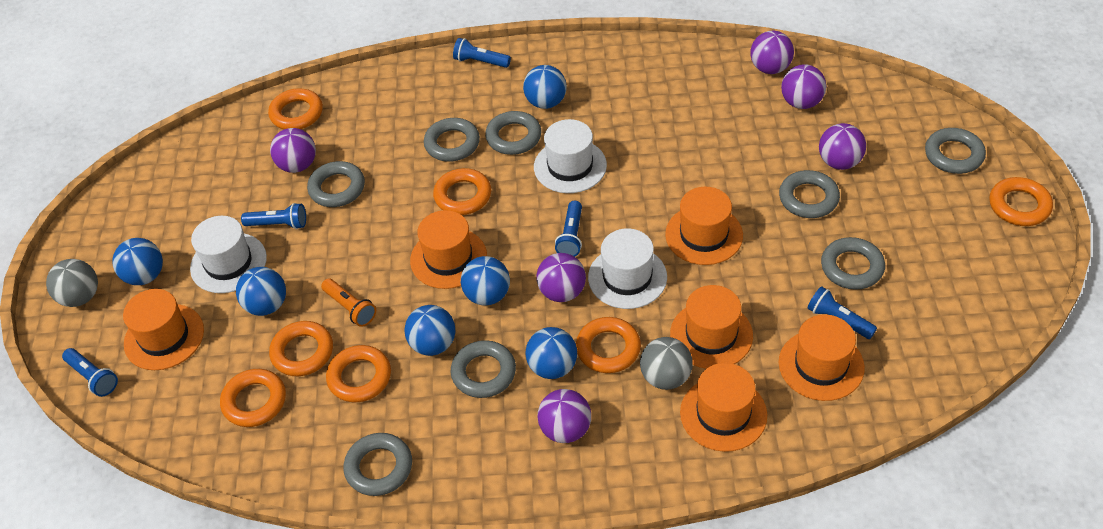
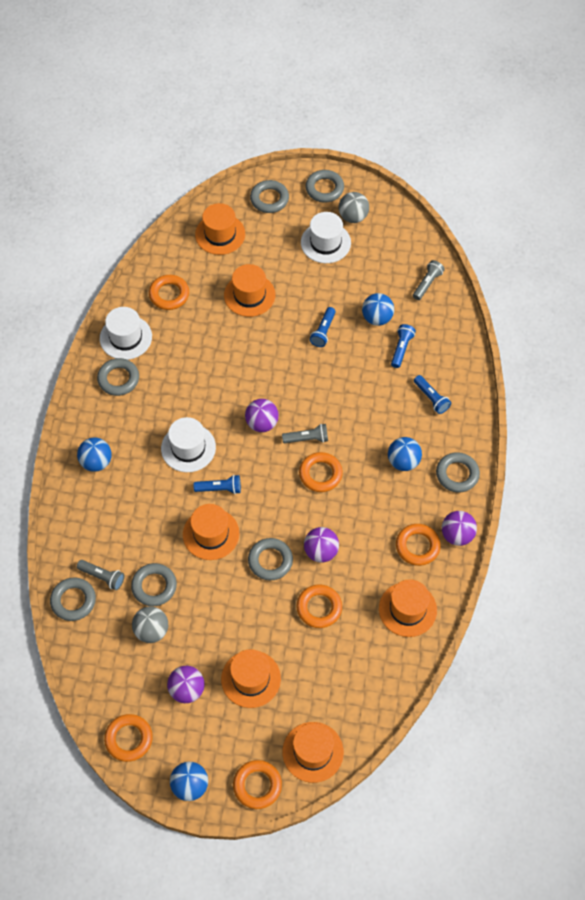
blue ball: 6 -> 4
blue flashlight: 5 -> 4
grey flashlight: 0 -> 3
grey ring: 8 -> 7
orange flashlight: 1 -> 0
orange ring: 7 -> 6
purple ball: 6 -> 4

